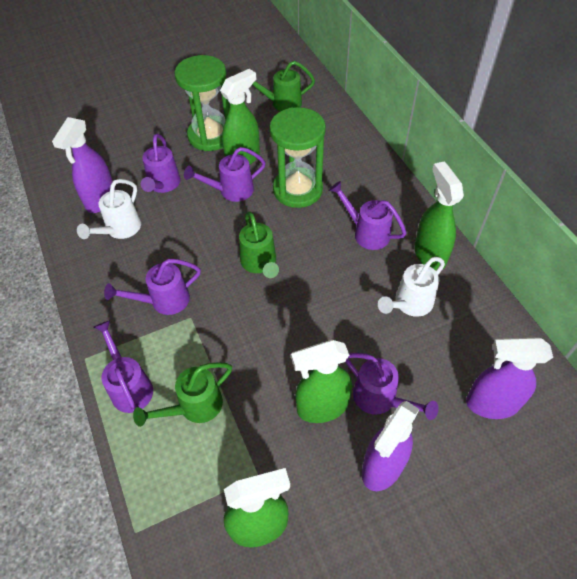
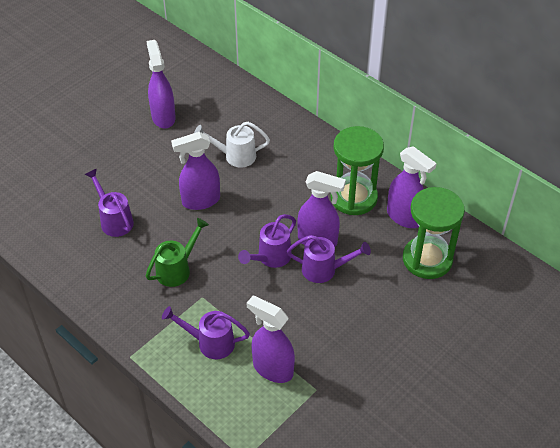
green spray bottle: 4 -> 0
green watering can: 3 -> 1
purple spray bottle: 3 -> 5
purple watering can: 6 -> 4
white watering can: 2 -> 1

